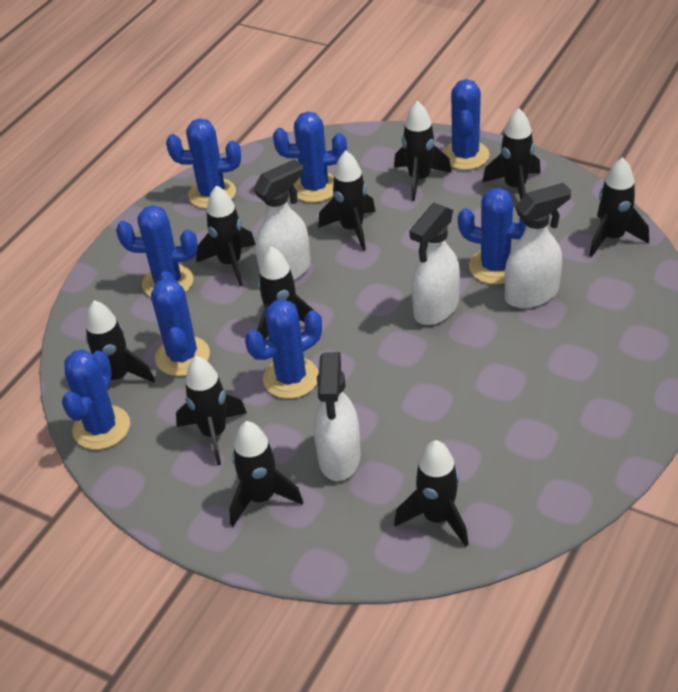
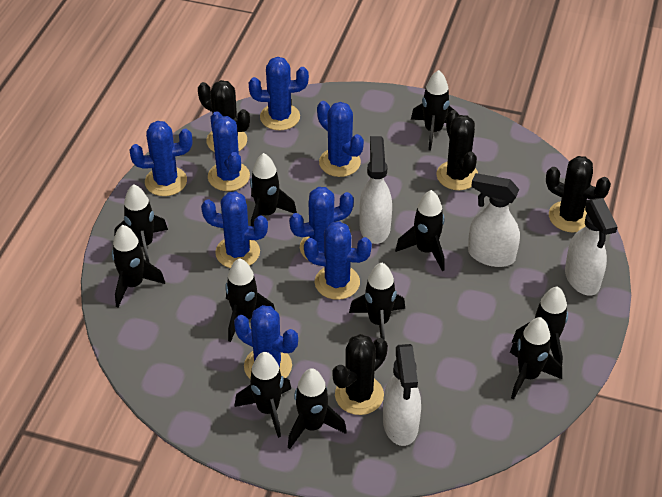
black cactus: 0 -> 4
black rocket: 10 -> 11

